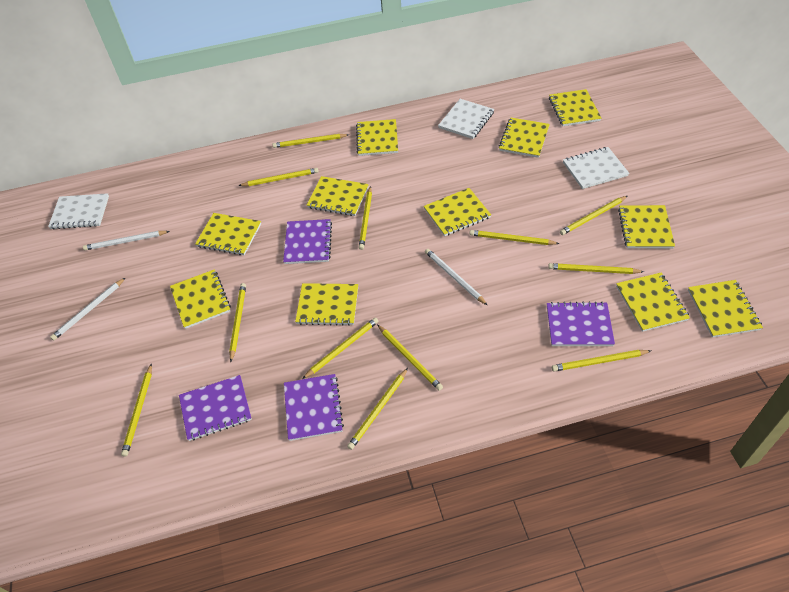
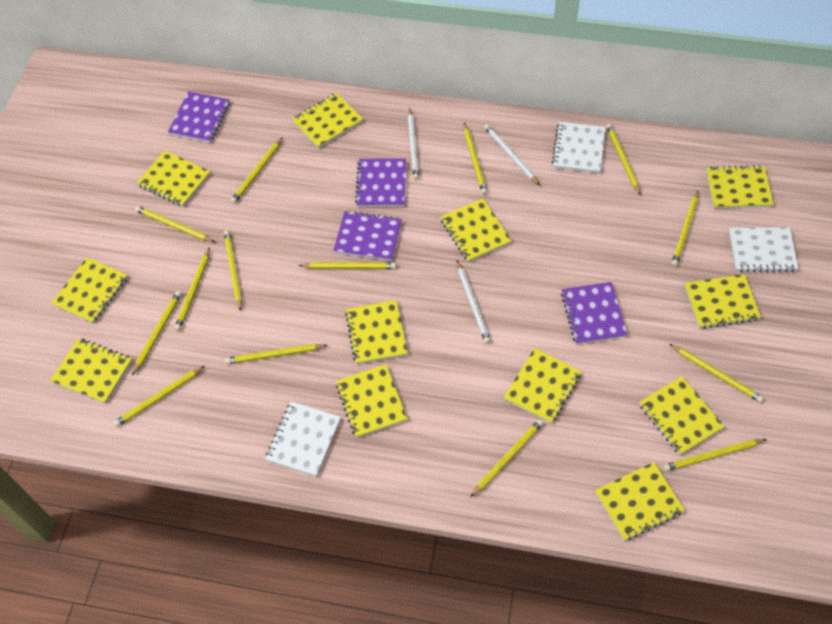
yellow notebook: 11 -> 12
yellow pencil: 12 -> 14

